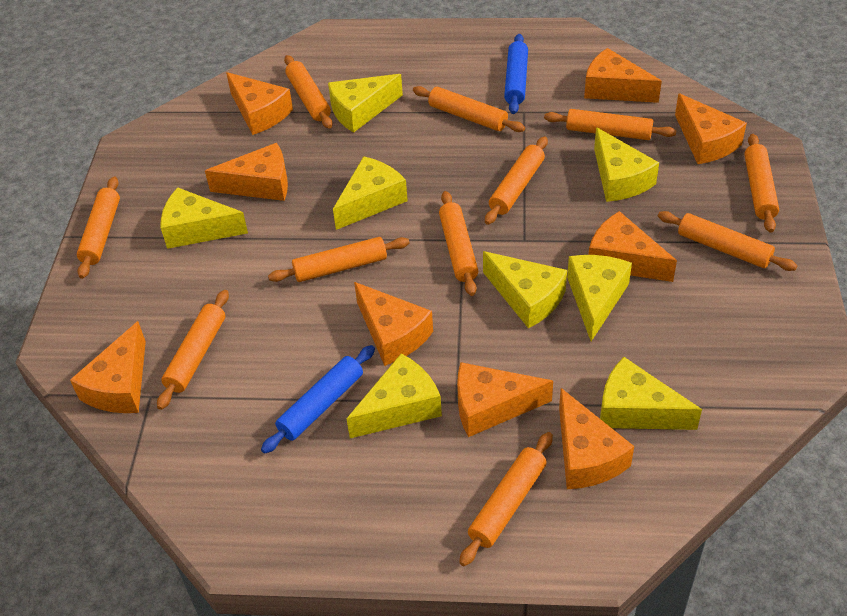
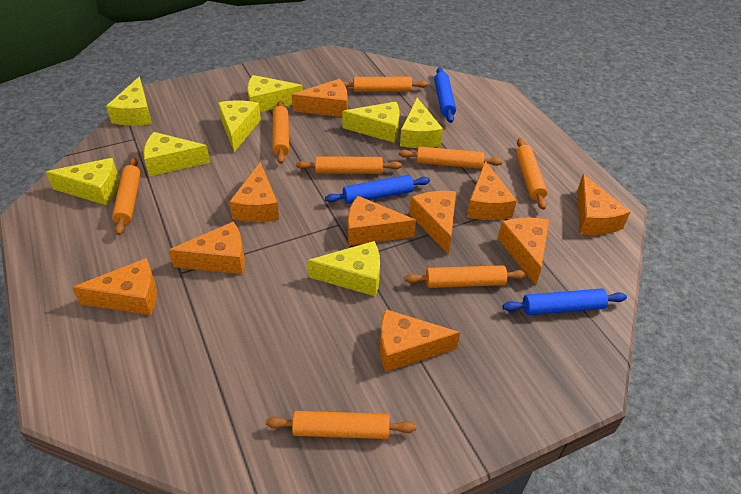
blue rolling pin: 2 -> 3
orange cheese: 9 -> 10
orange rolling pin: 11 -> 8

